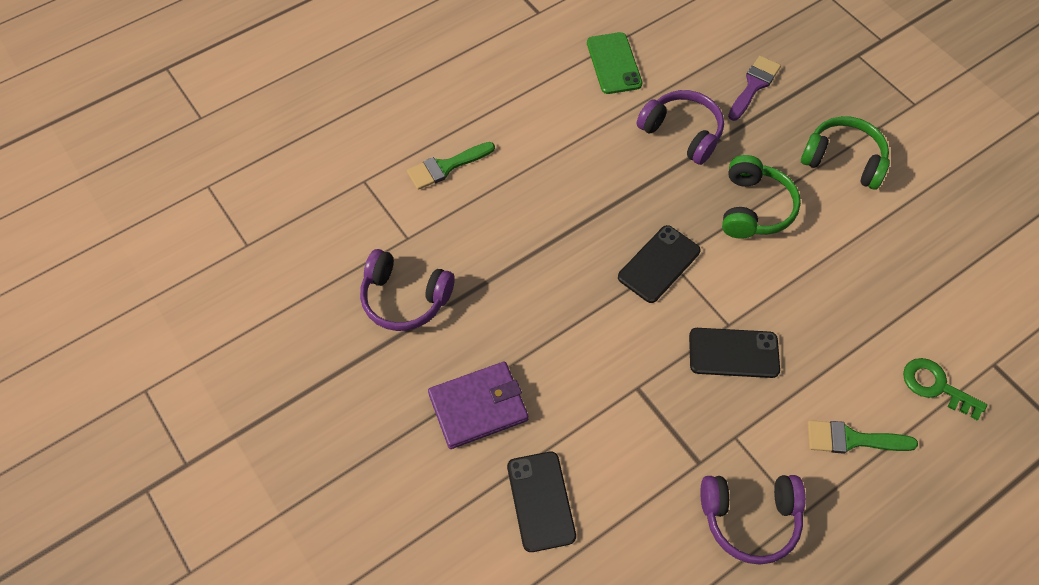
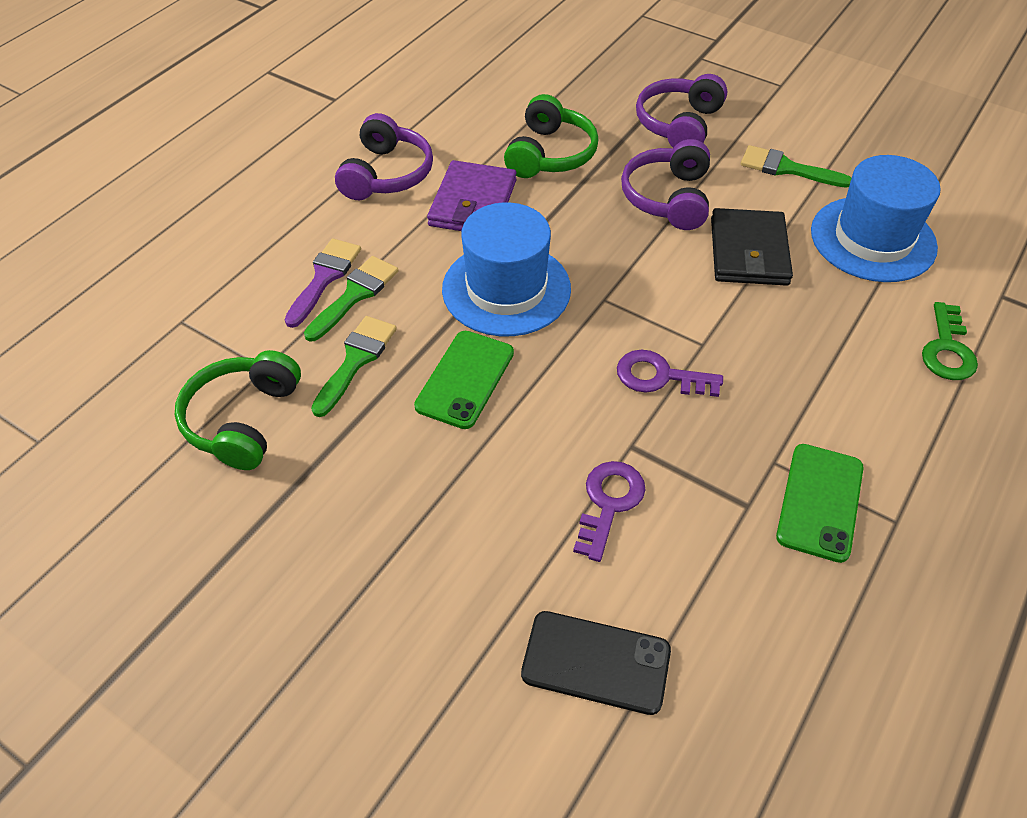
black phone: 3 -> 1
black wallet: 0 -> 1
blue hat: 0 -> 2
green brush: 2 -> 3
green phone: 1 -> 2
purple key: 0 -> 2

